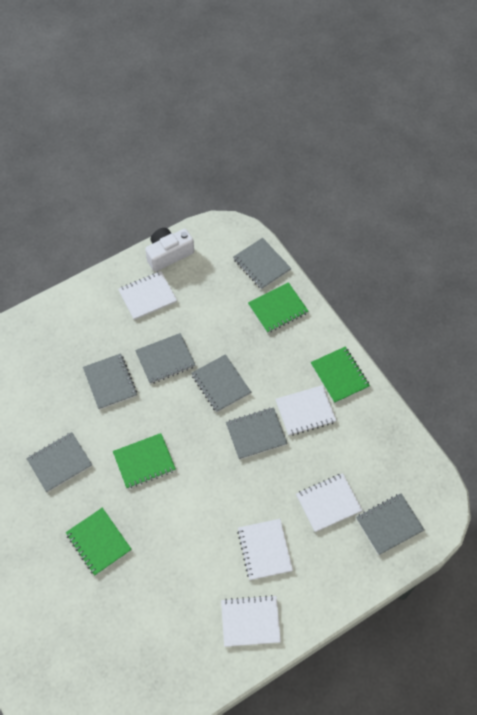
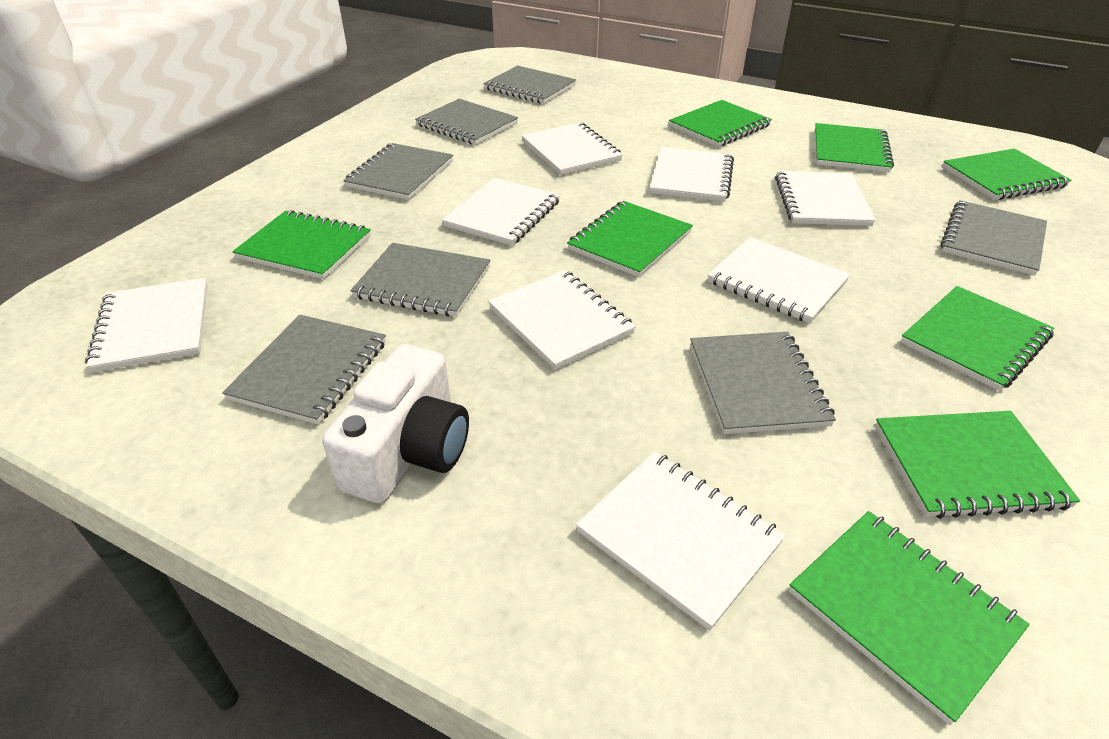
green notebook: 4 -> 8
white notebook: 5 -> 8

